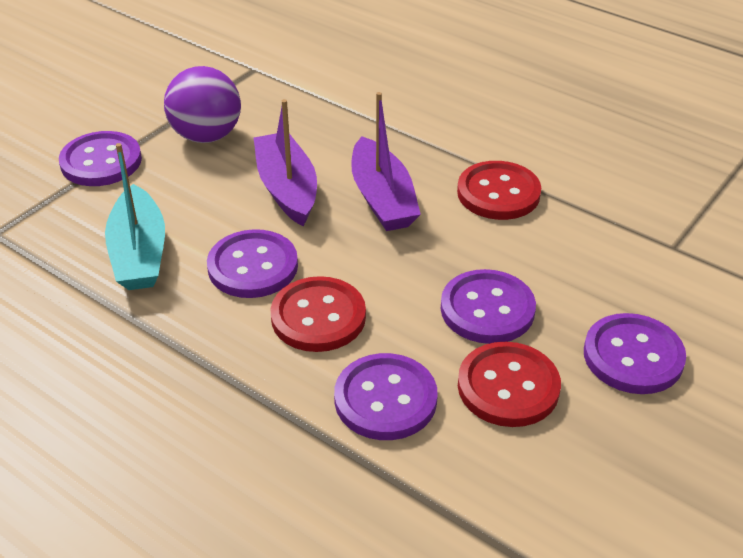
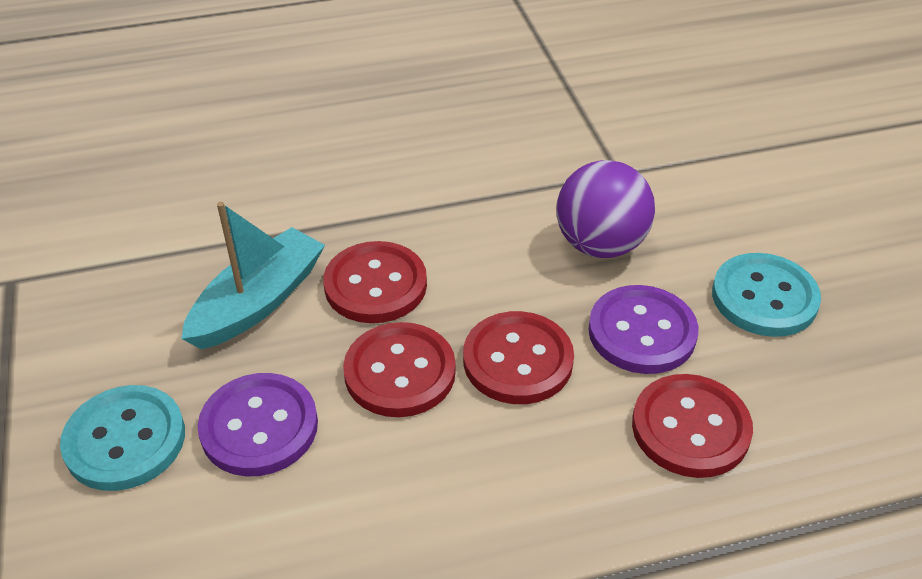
purple boat: 2 -> 0
purple button: 5 -> 2
red button: 3 -> 4
turquoise button: 0 -> 2

